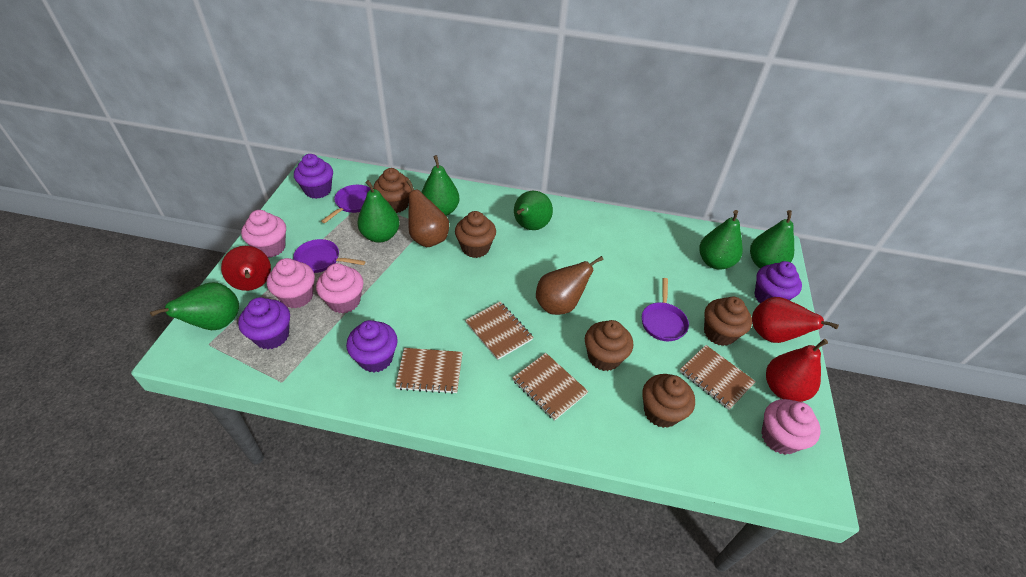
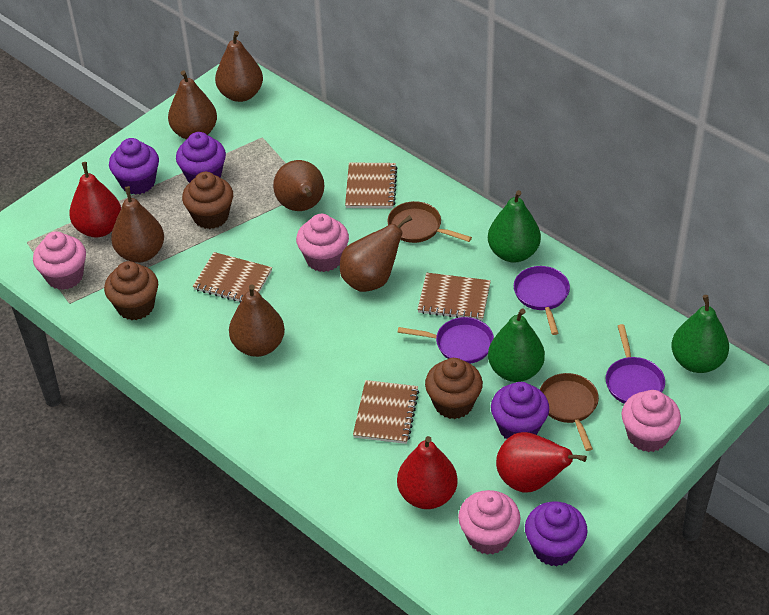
brown cupcake: 5 -> 3
brown pan: 0 -> 2
brown pear: 2 -> 6
green pear: 6 -> 3

